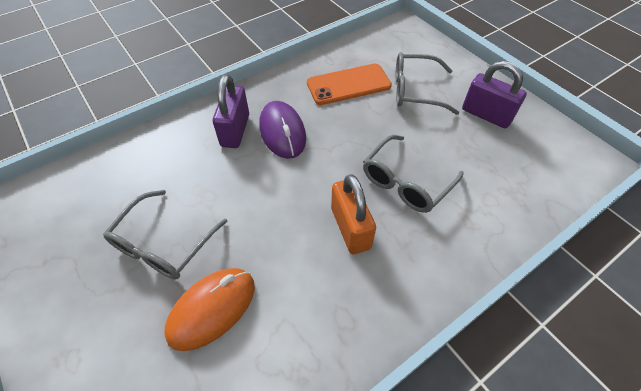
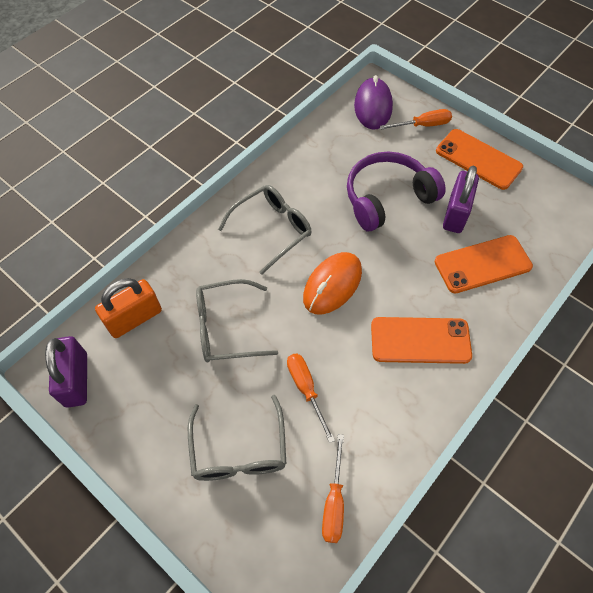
orange phone: 1 -> 3
orange screwdriver: 0 -> 3
purple headphones: 0 -> 1

